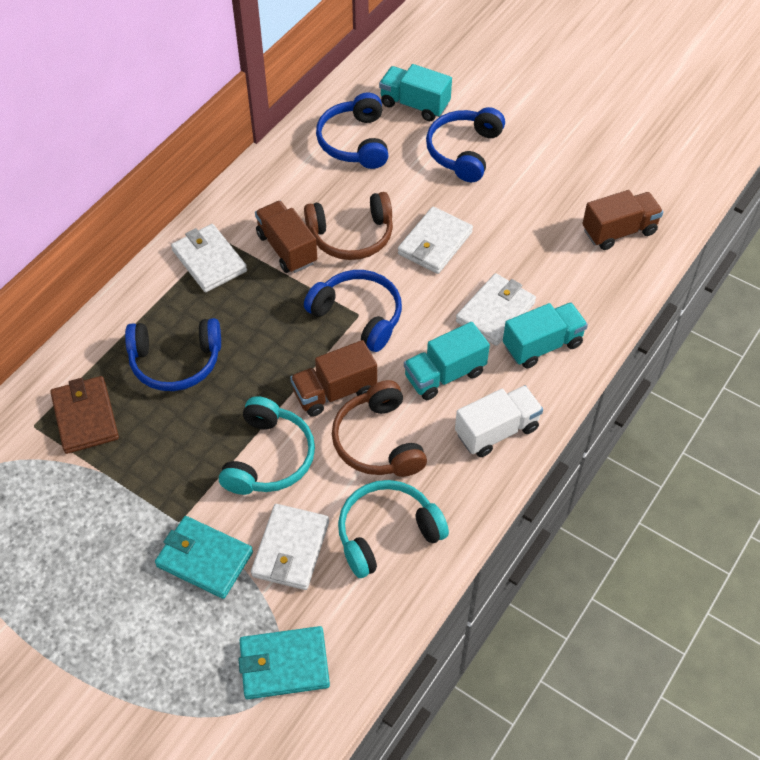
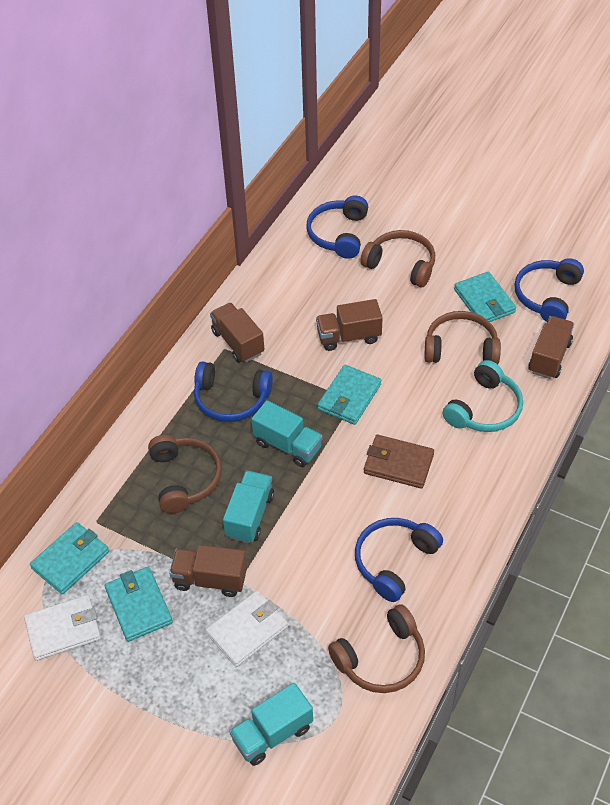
brown headphones: 2 -> 4
brown truck: 3 -> 4
turquoise headphones: 2 -> 1
turquoise wallet: 2 -> 4
white truck: 1 -> 0
white wallet: 4 -> 2

